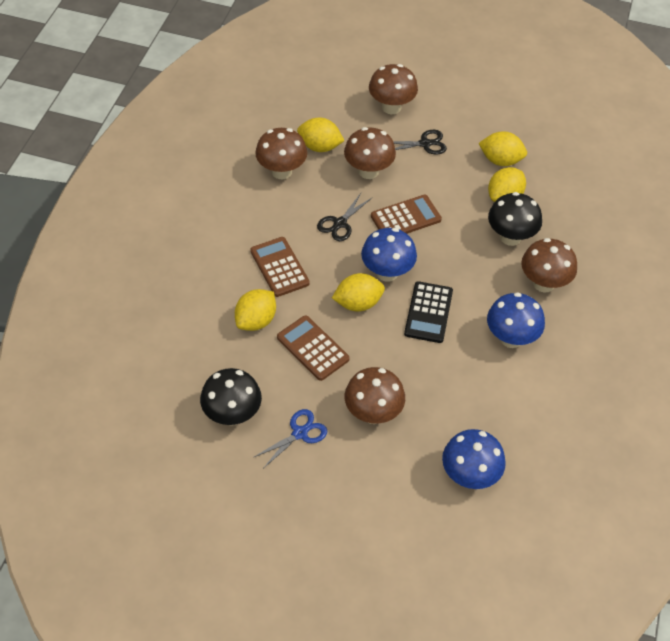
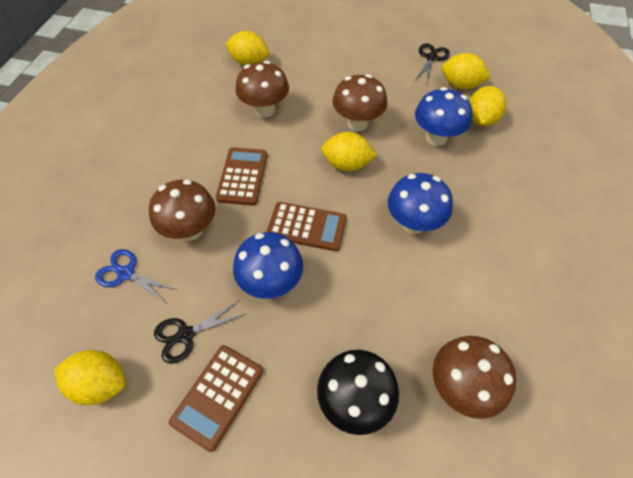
black calculator: 1 -> 0
black mushroom: 2 -> 1
brown mushroom: 5 -> 4

